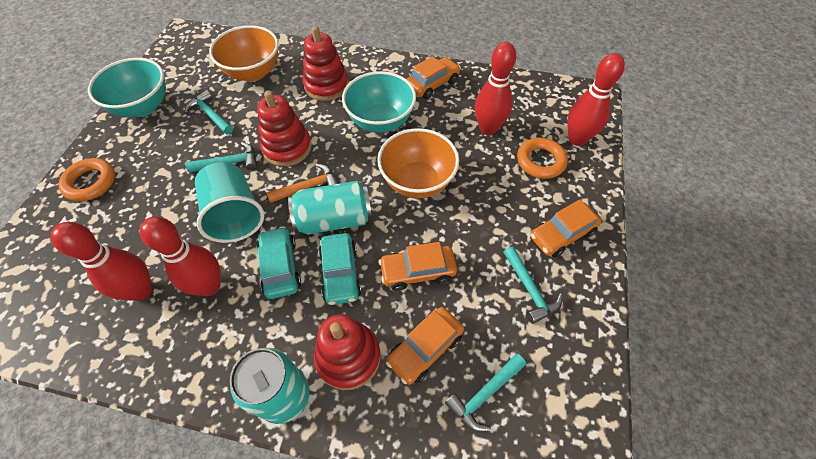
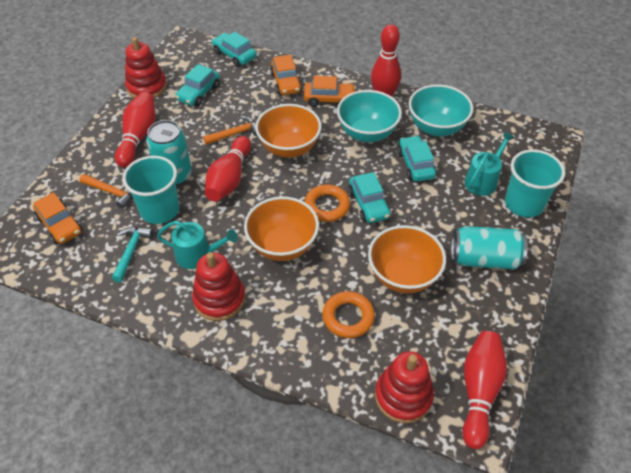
orange bowl: 2 -> 3
orange car: 4 -> 3
orange hammer: 1 -> 2
turquoise car: 2 -> 4
turquoise cup: 1 -> 2
turquoise hammer: 4 -> 1
turquoise watering can: 0 -> 2

